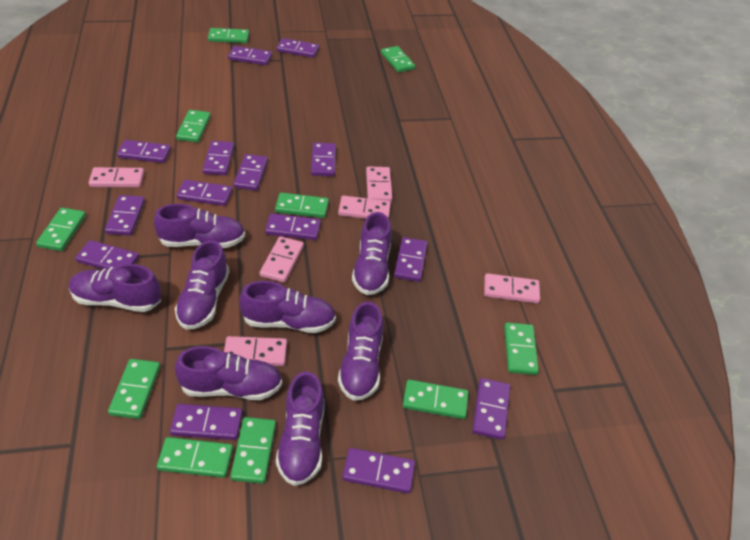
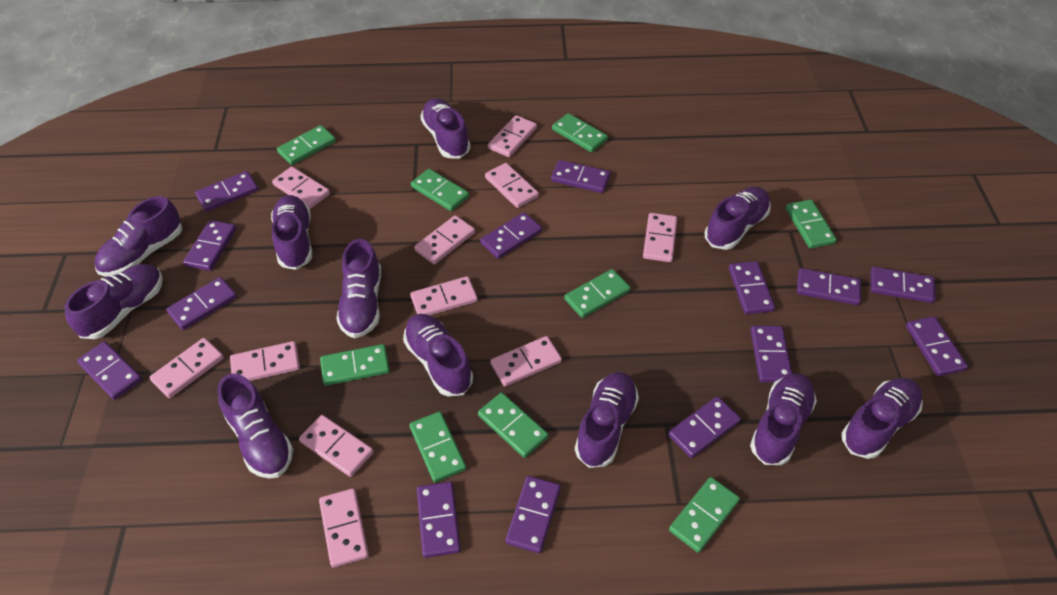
green domino: 10 -> 9
pink domino: 6 -> 11
purple shoe: 8 -> 11

